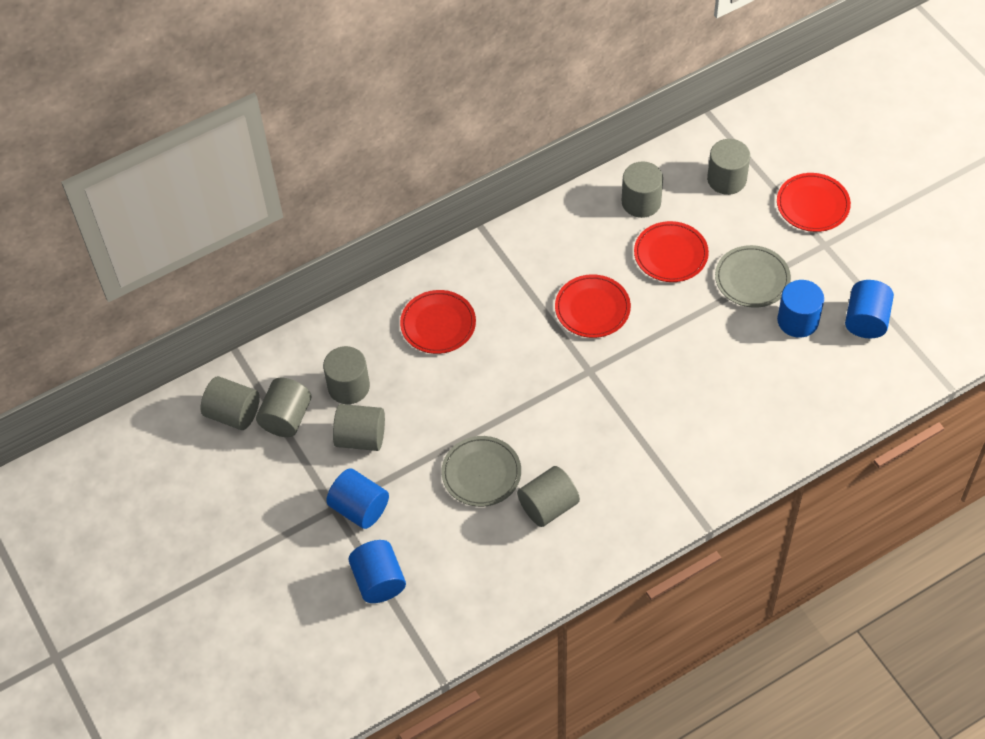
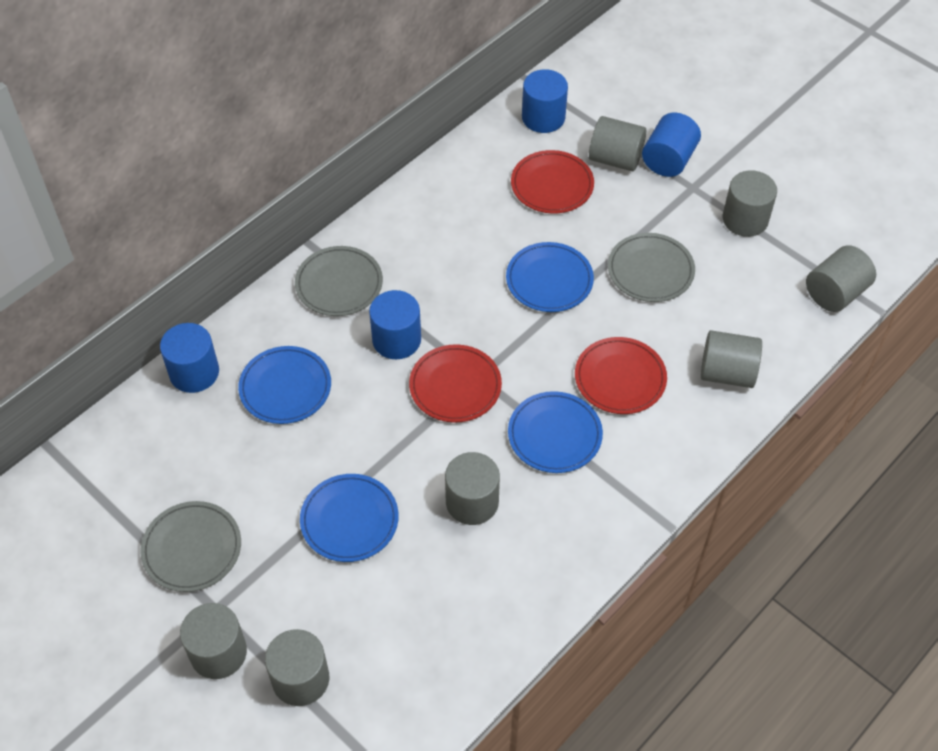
blue plate: 0 -> 4
grey plate: 2 -> 3
red plate: 4 -> 3

